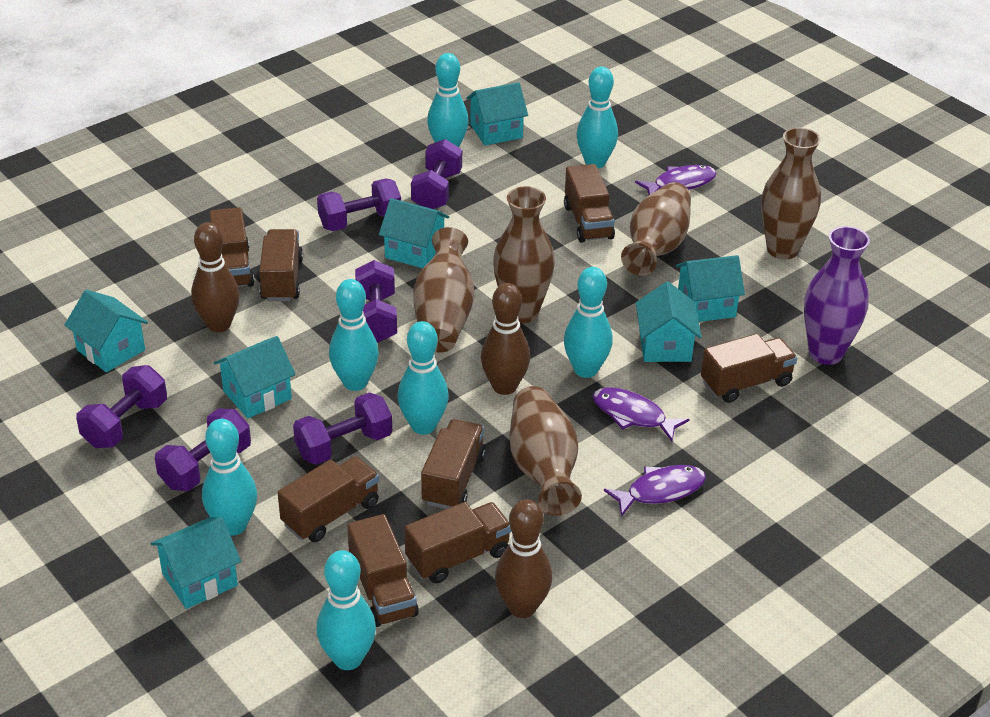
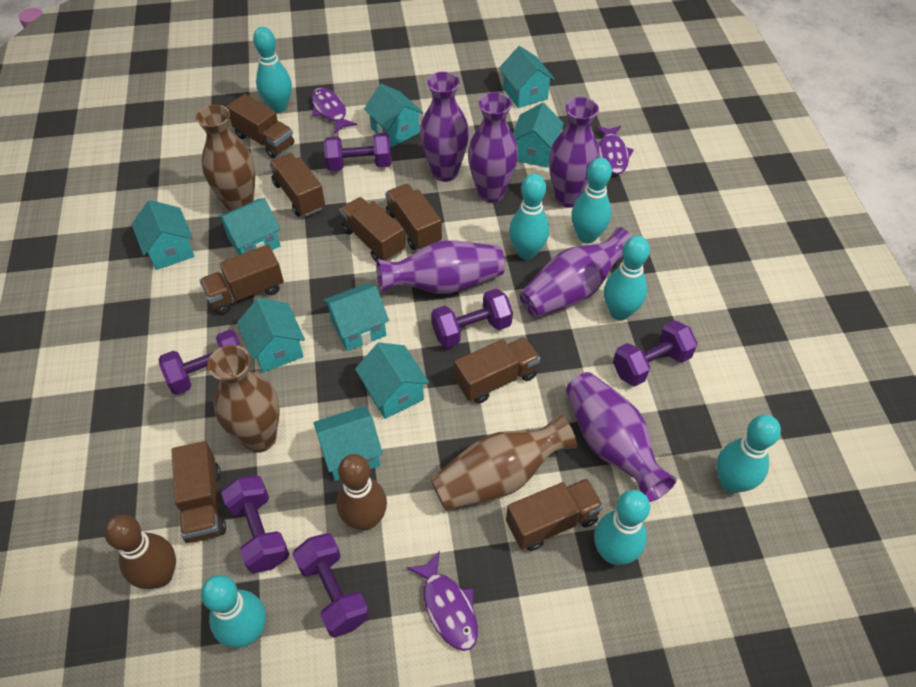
brown bowling pin: 3 -> 2
brown vase: 5 -> 3
purple vase: 1 -> 6
turquoise house: 7 -> 9

